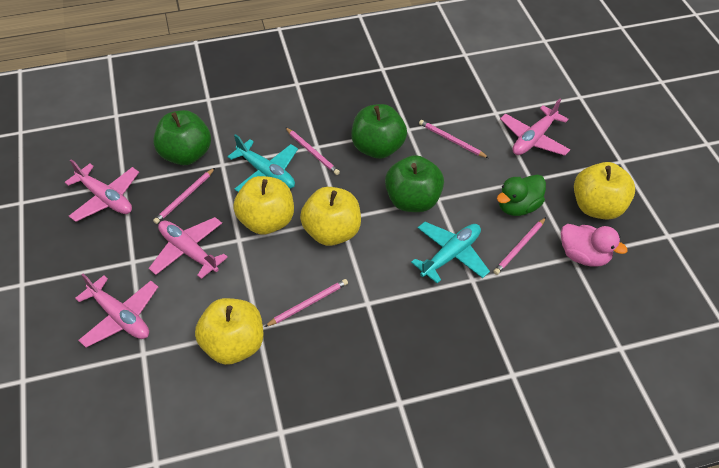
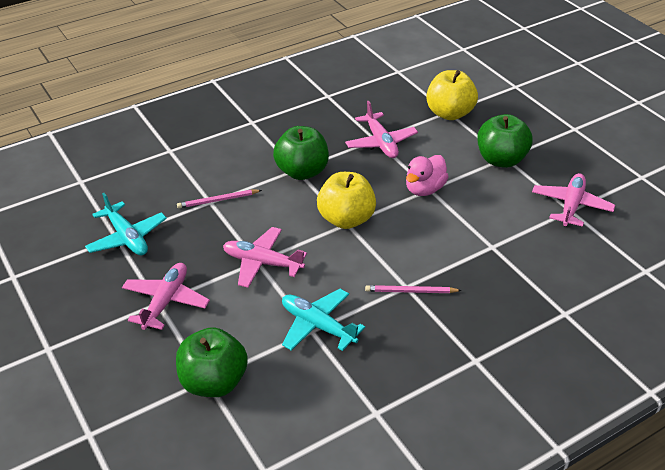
green duck: 1 -> 0
pink pencil: 5 -> 2
yellow apple: 4 -> 2

